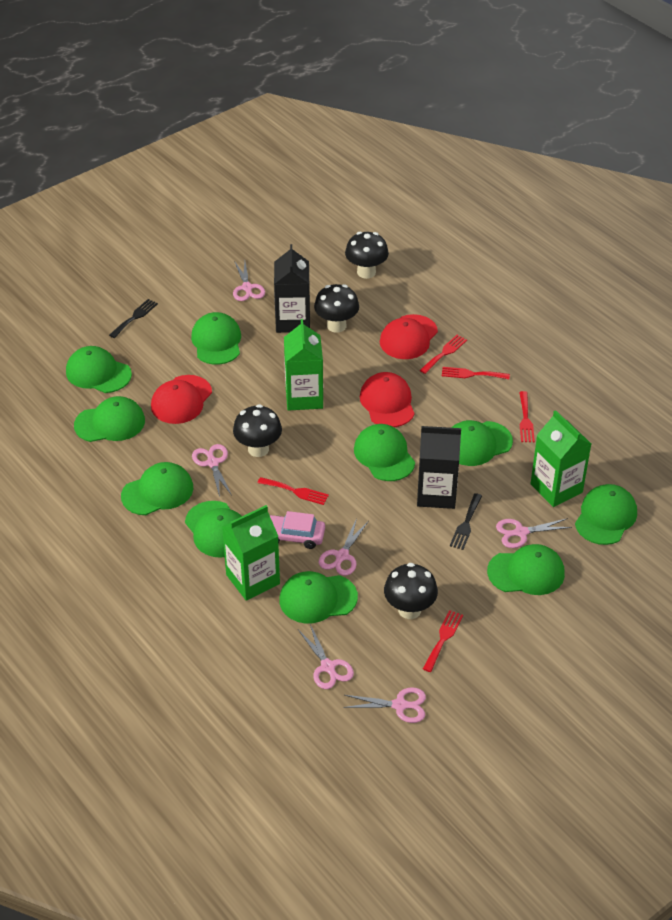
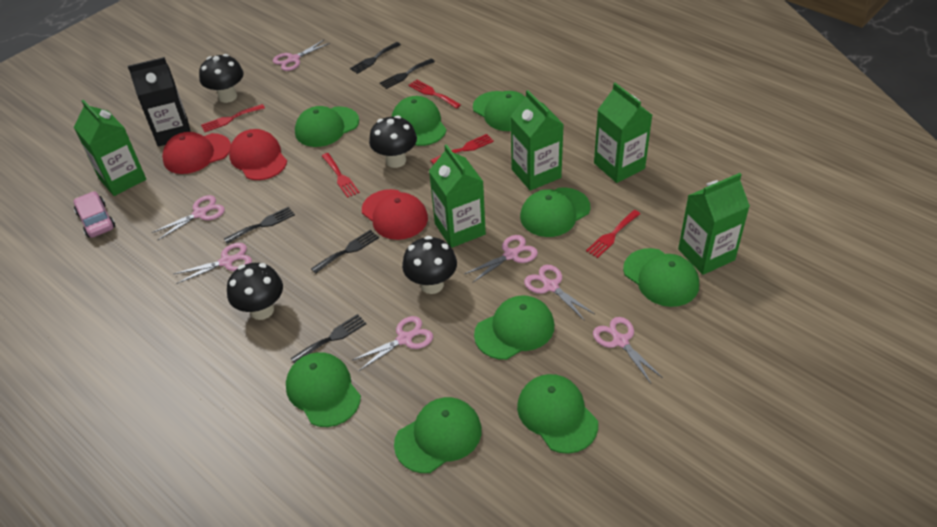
black carton: 2 -> 1
black fork: 2 -> 5
green cap: 10 -> 9
green carton: 3 -> 5
pink scissors: 6 -> 7

